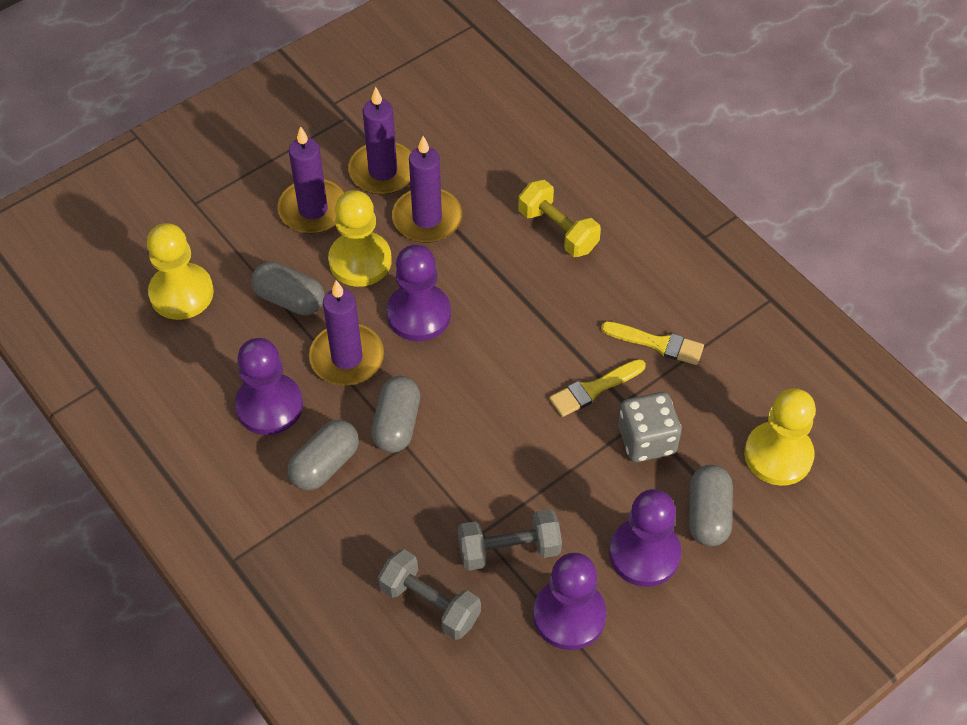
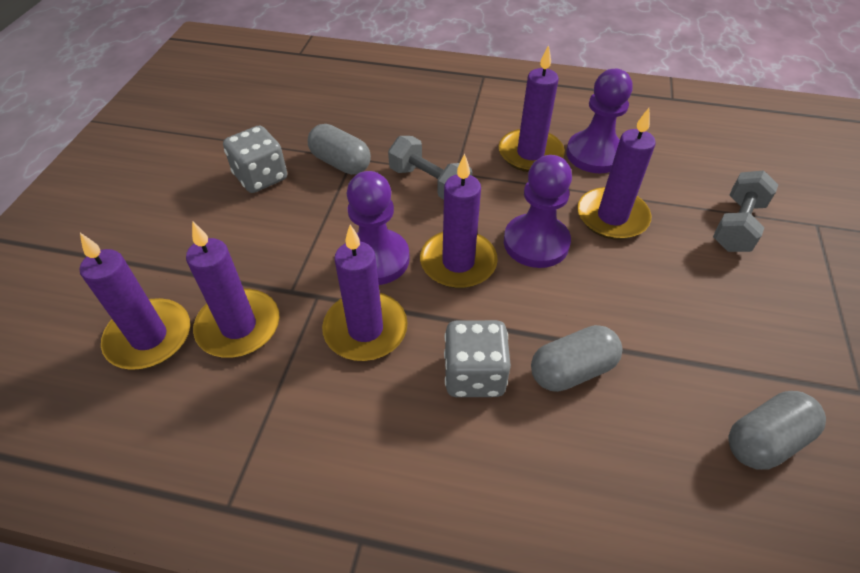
grey capsule: 4 -> 3
grey dice: 1 -> 2
purple candle: 4 -> 6
purple pawn: 4 -> 3
yellow brush: 2 -> 0
yellow dumbbell: 1 -> 0
yellow pawn: 3 -> 0

